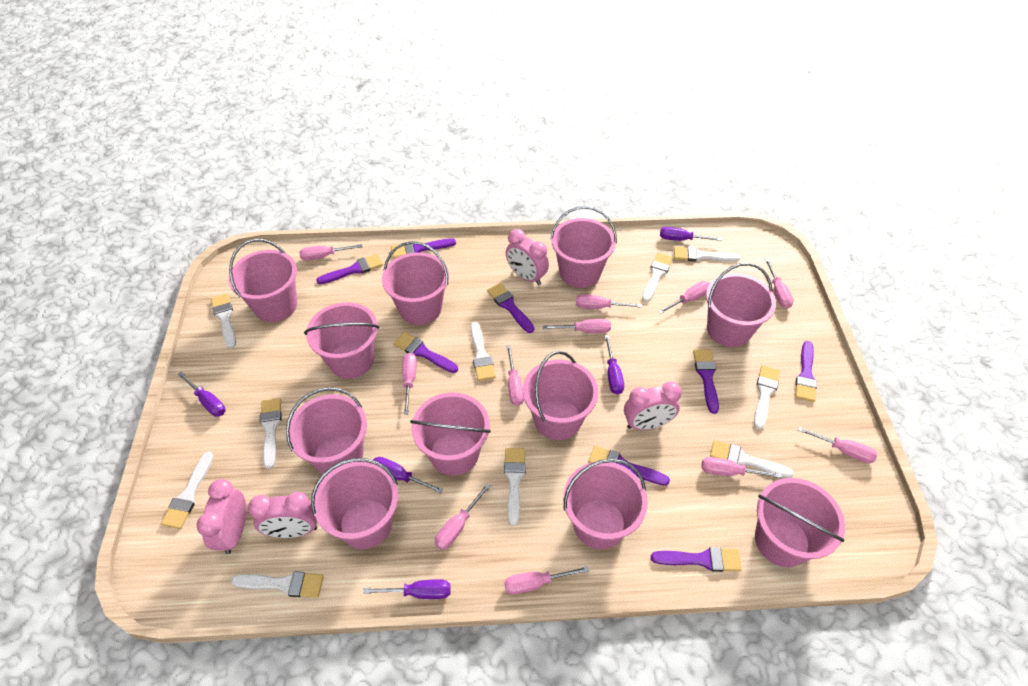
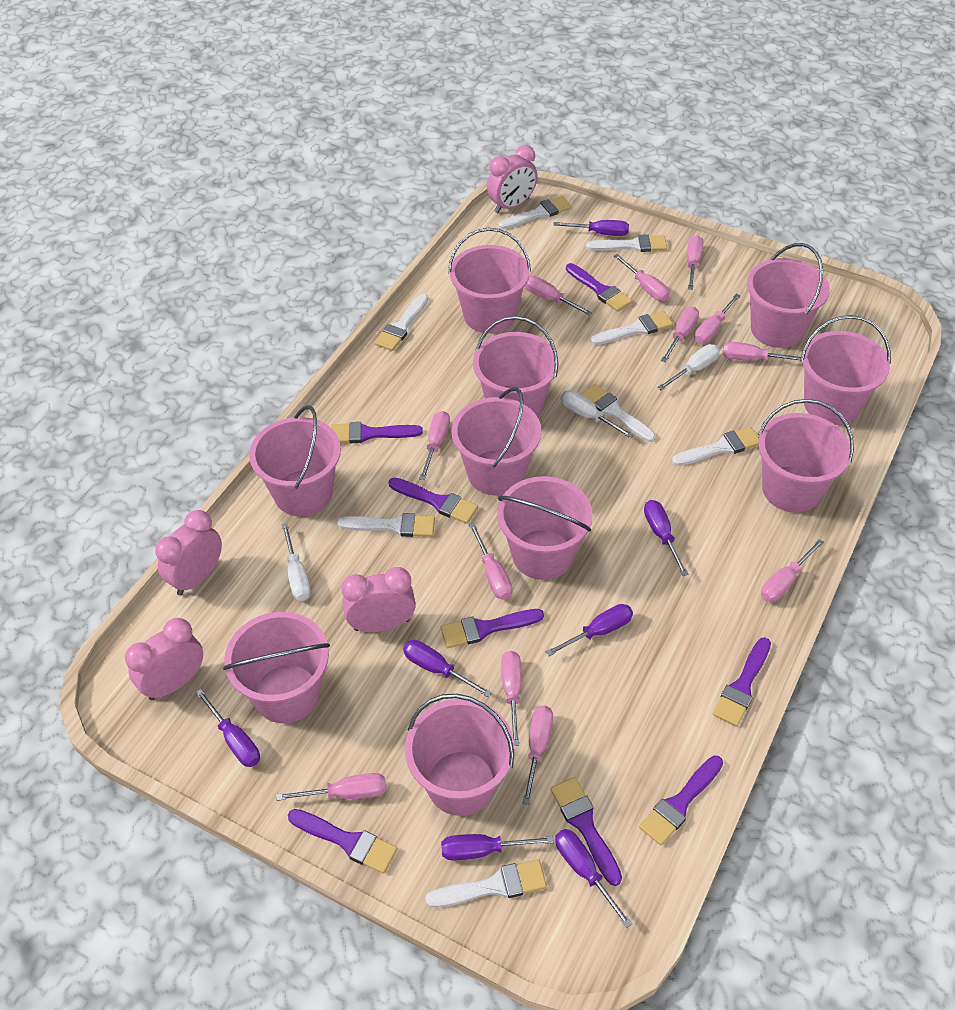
pink bucket: 11 -> 10
pink screwdriver: 11 -> 12
purple screwdriver: 5 -> 7
white brush: 10 -> 8
white screwdriver: 0 -> 3

